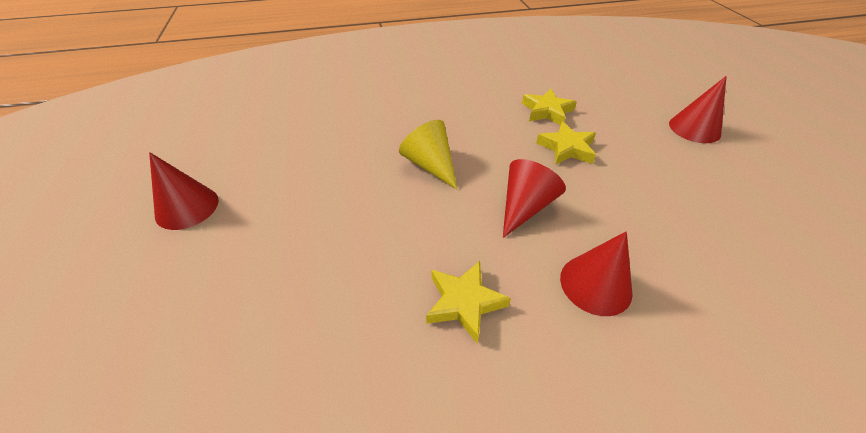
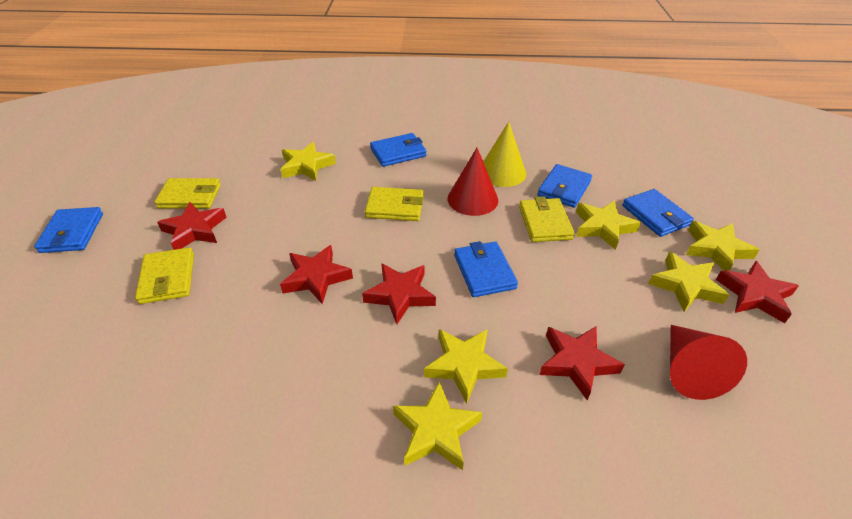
blue wallet: 0 -> 5
red cone: 4 -> 2
red star: 0 -> 5
yellow star: 3 -> 6
yellow wallet: 0 -> 4

